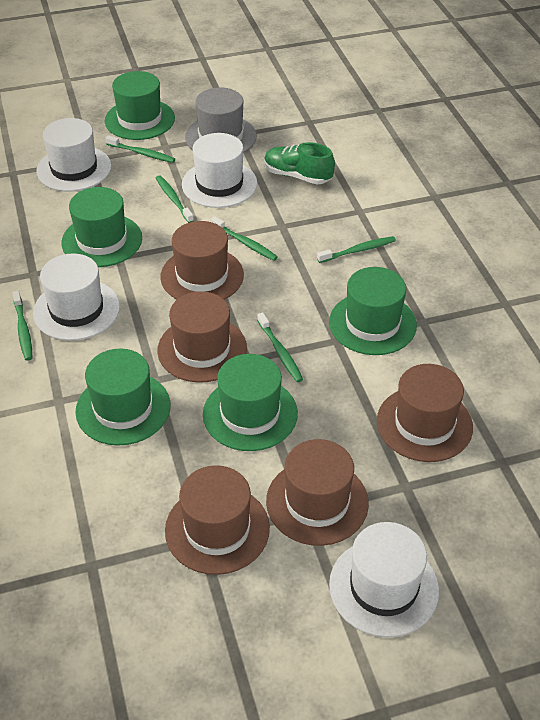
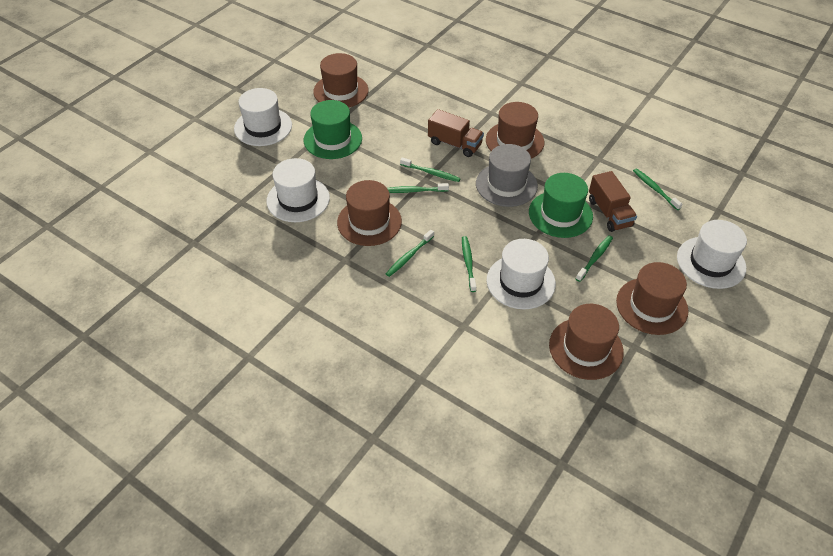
brown truck: 0 -> 2
green hat: 5 -> 2
green shoe: 1 -> 0

